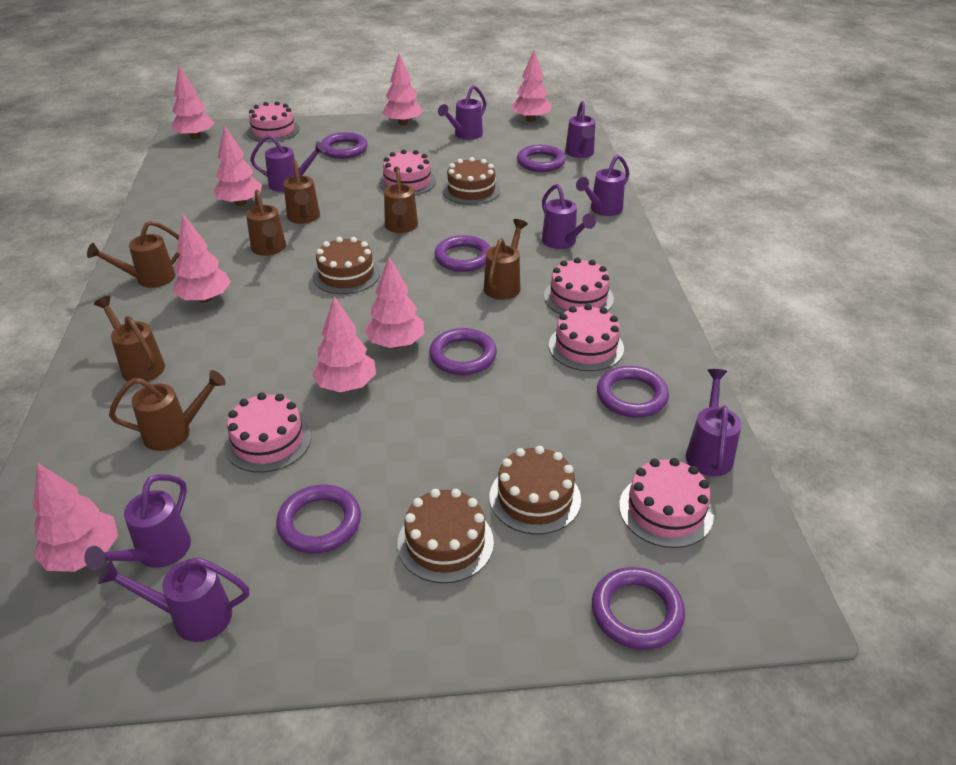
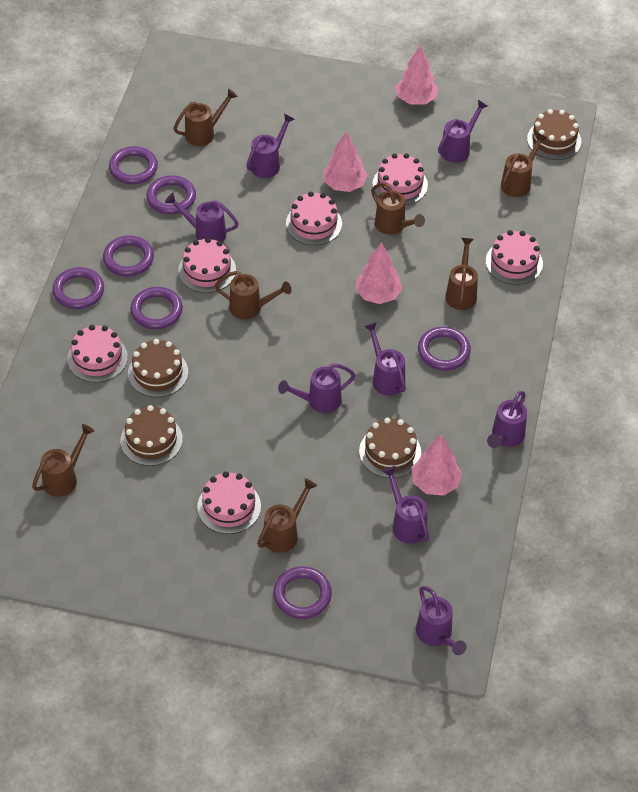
pink tree: 8 -> 4

